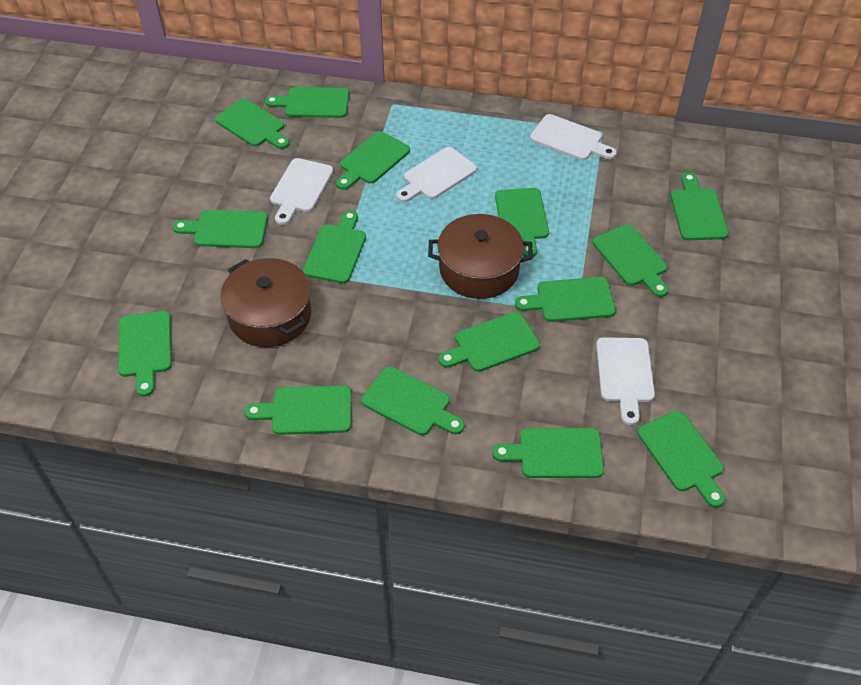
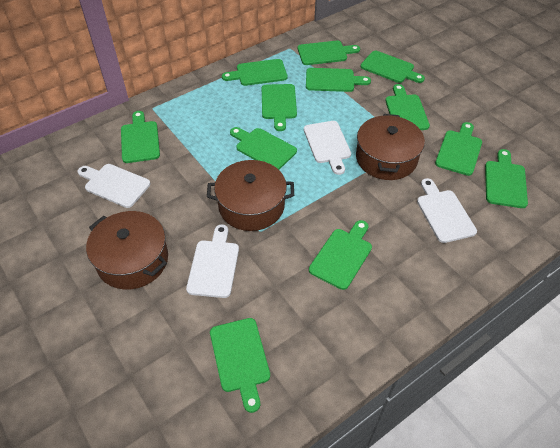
brown pot: 2 -> 3
green cutting board: 15 -> 12

